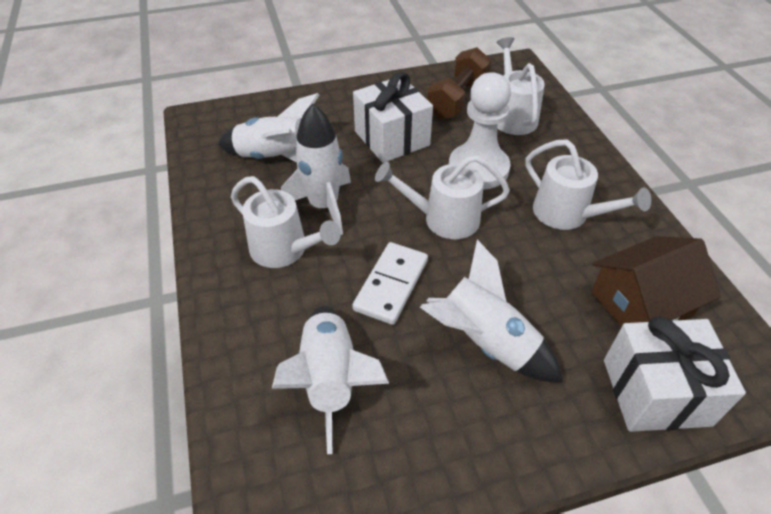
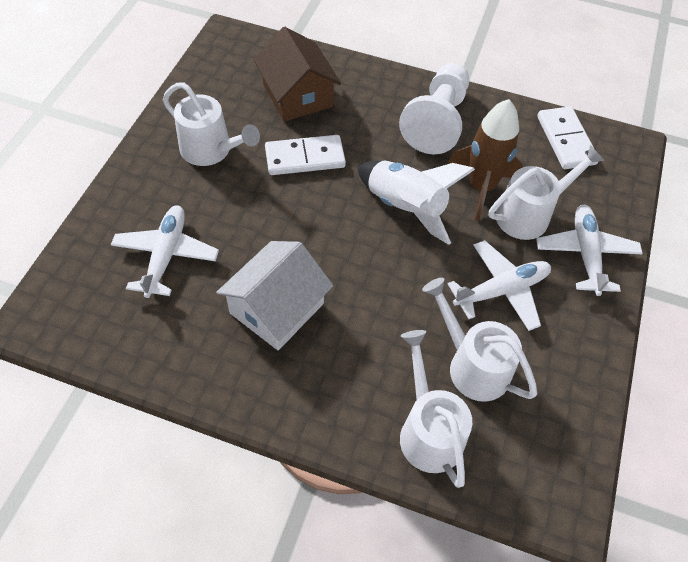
brown dumbbell: 1 -> 0
brown rocket: 0 -> 1
white domino: 1 -> 2
white gift: 2 -> 0
white house: 0 -> 1
white plane: 0 -> 3
white rocket: 4 -> 1

